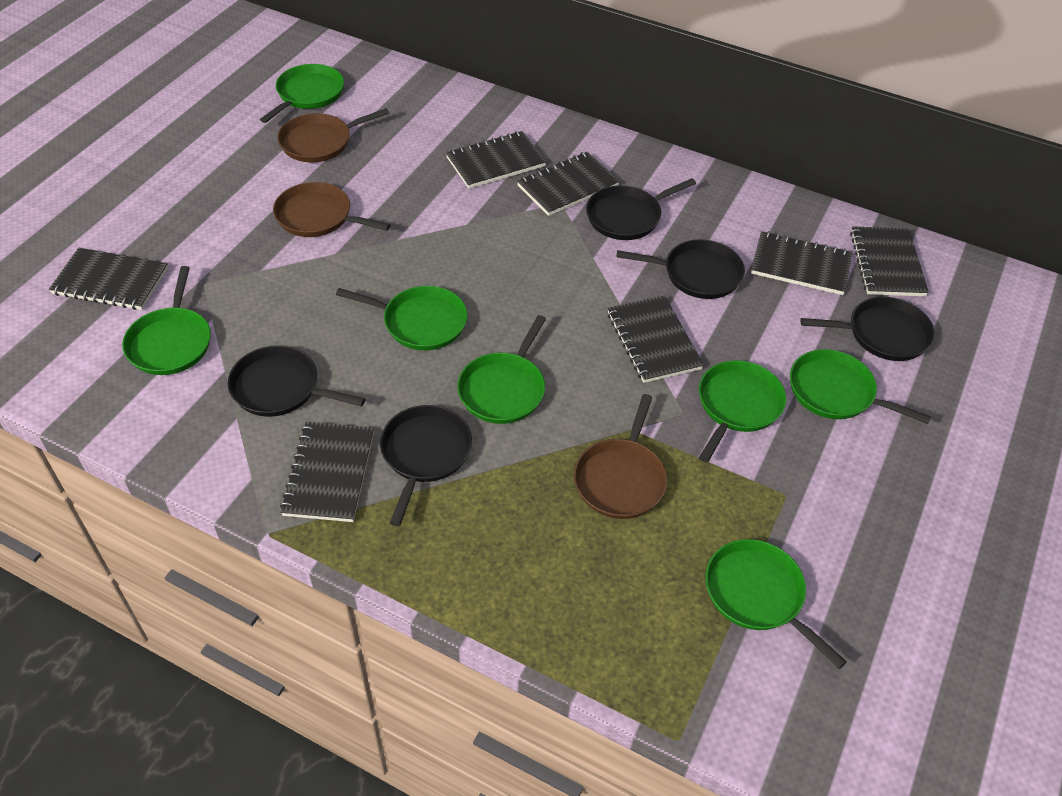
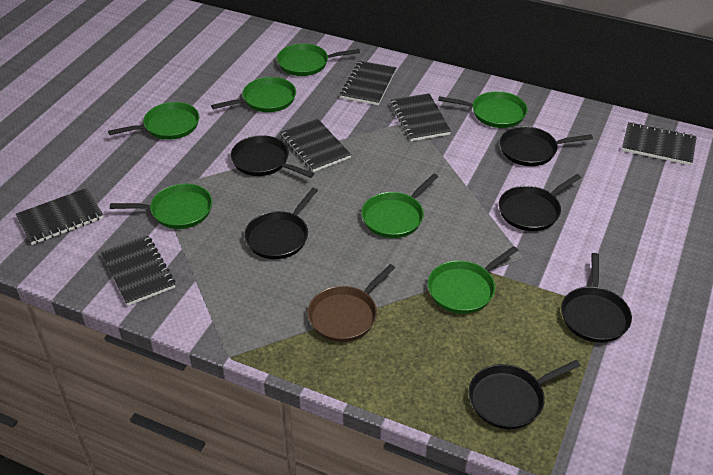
black notebook: 7 -> 6
black pan: 5 -> 6
brown pan: 3 -> 1

